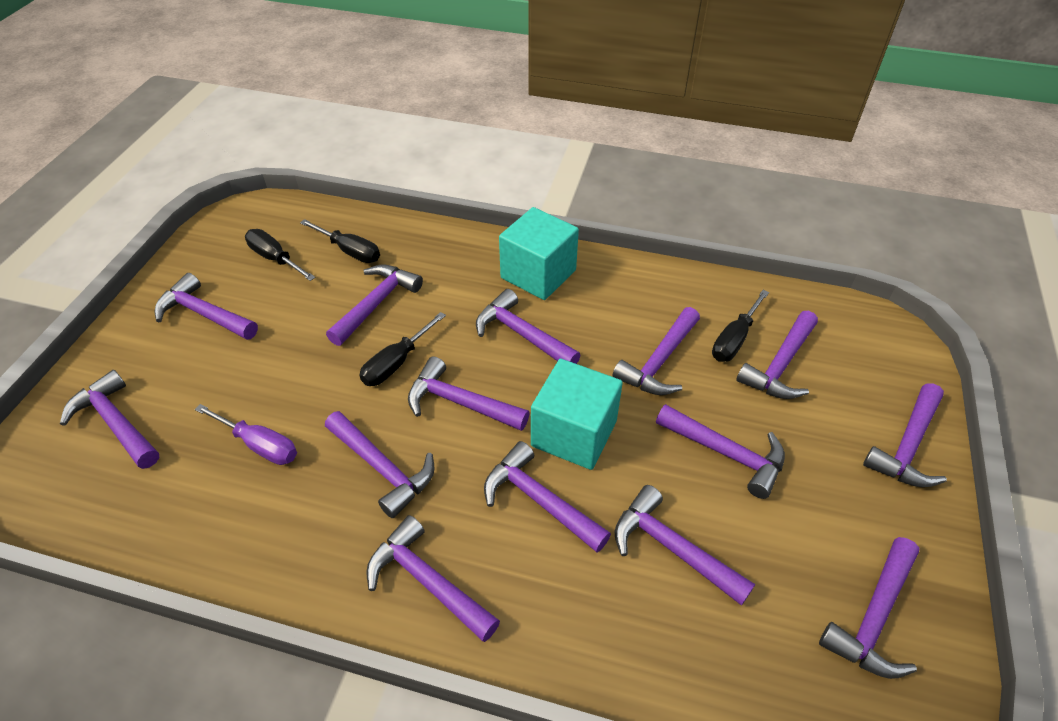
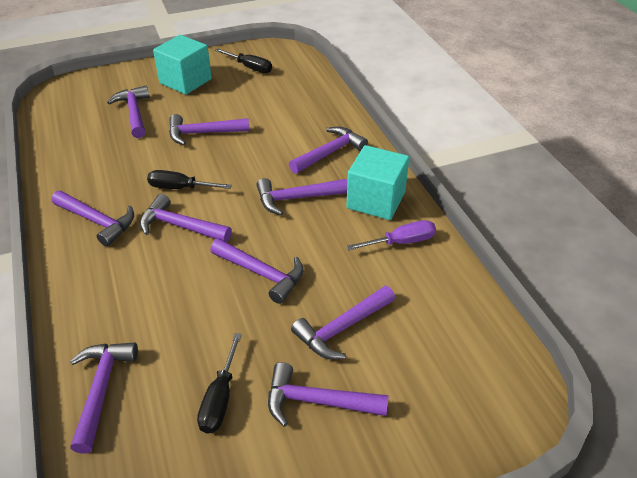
black screwdriver: 4 -> 3
purple hammer: 14 -> 10

